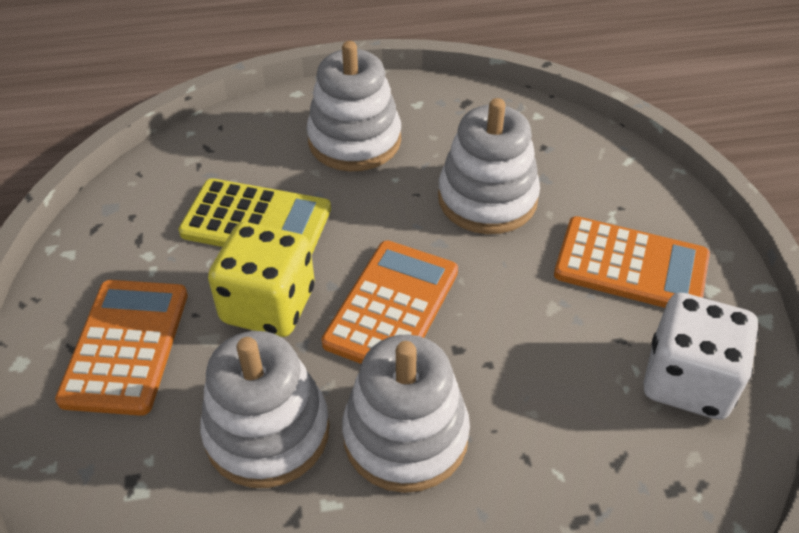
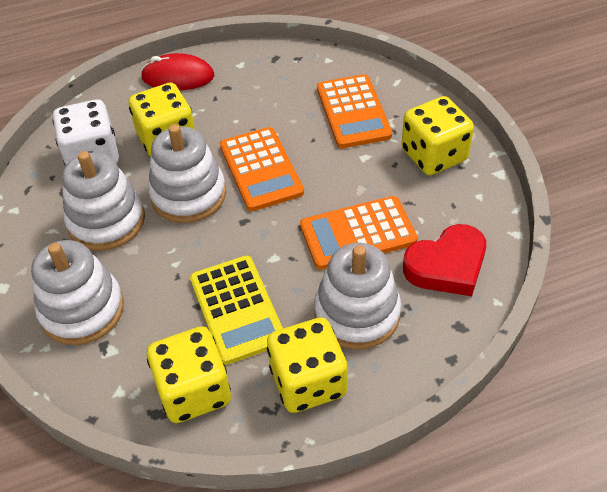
red heart: 0 -> 1
red mouse: 0 -> 1
yellow dice: 1 -> 4

